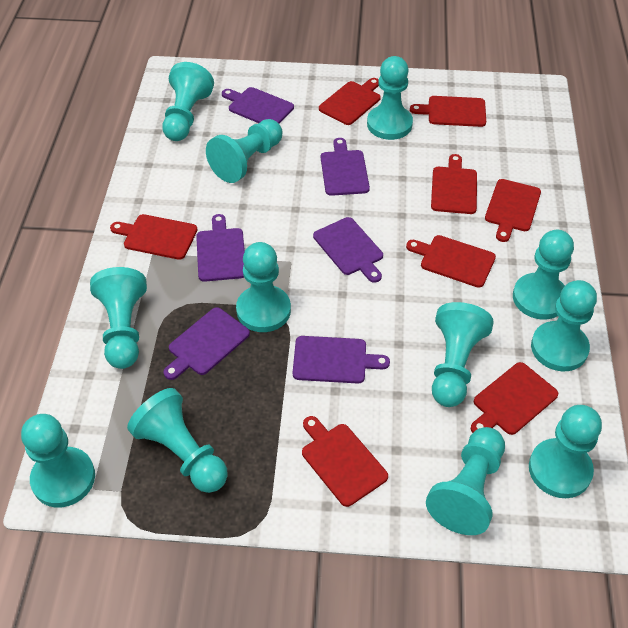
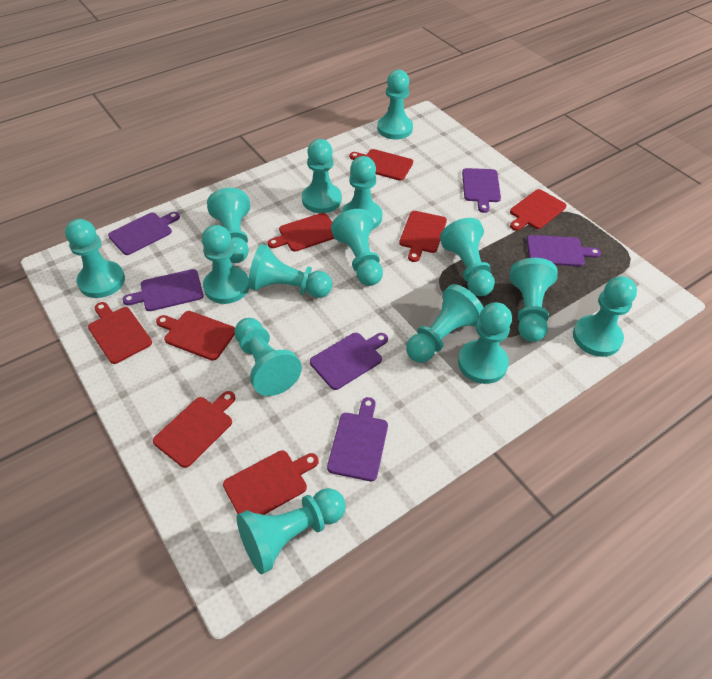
turquoise pawn: 12 -> 15

